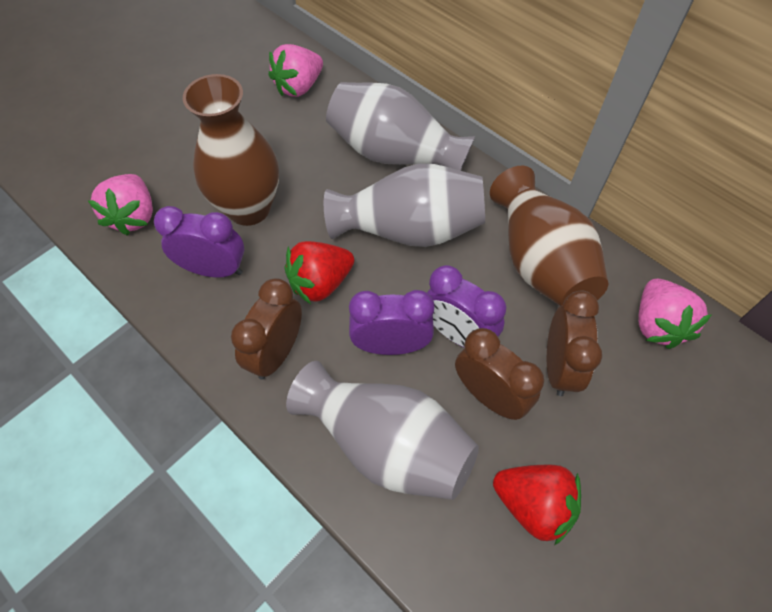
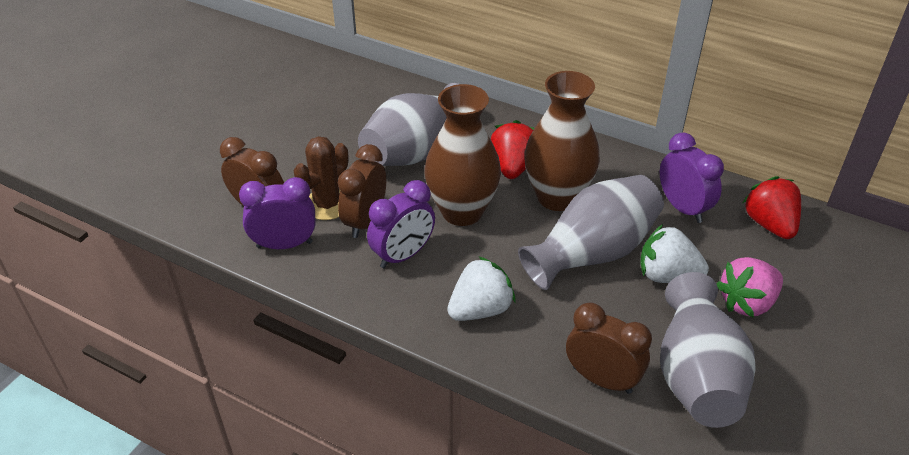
brown cactus: 0 -> 1
pink strawberry: 3 -> 1
white strawberry: 0 -> 2

